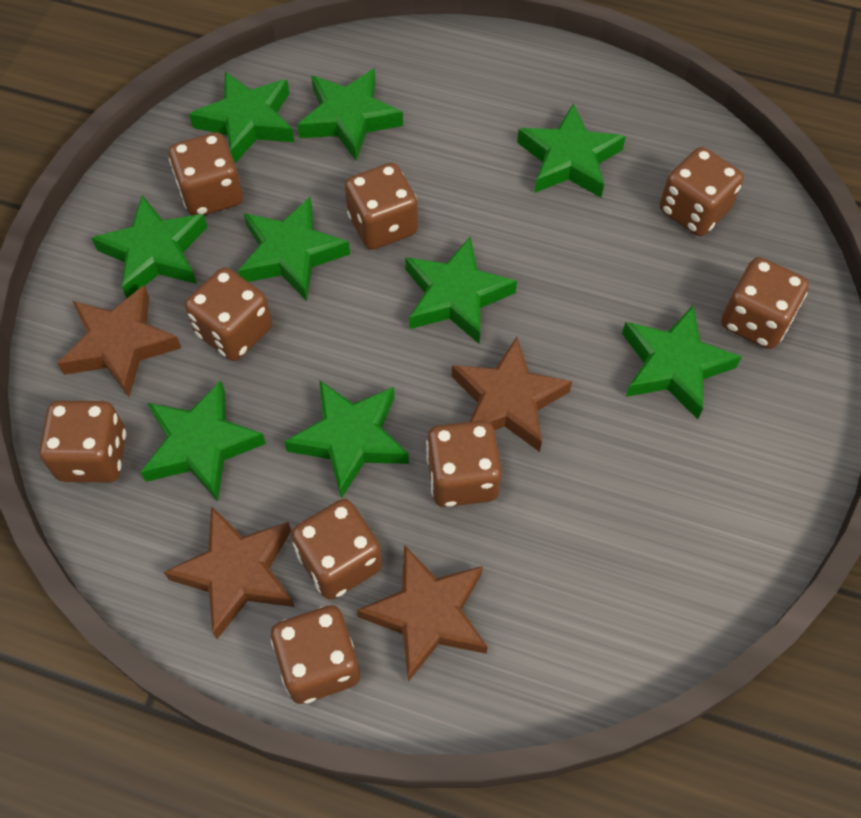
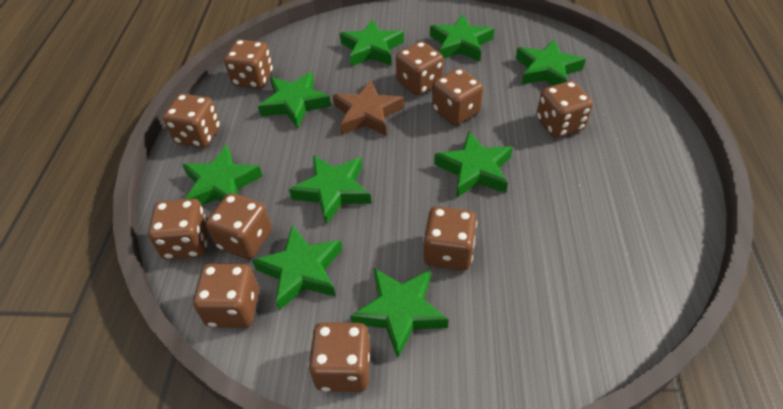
brown dice: 9 -> 10
brown star: 4 -> 1

